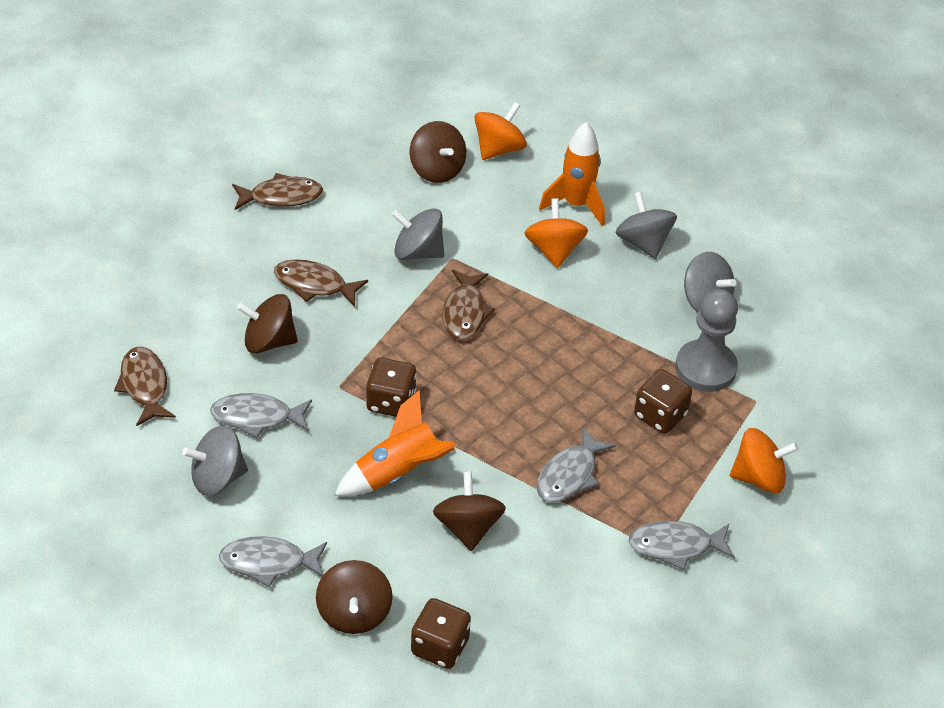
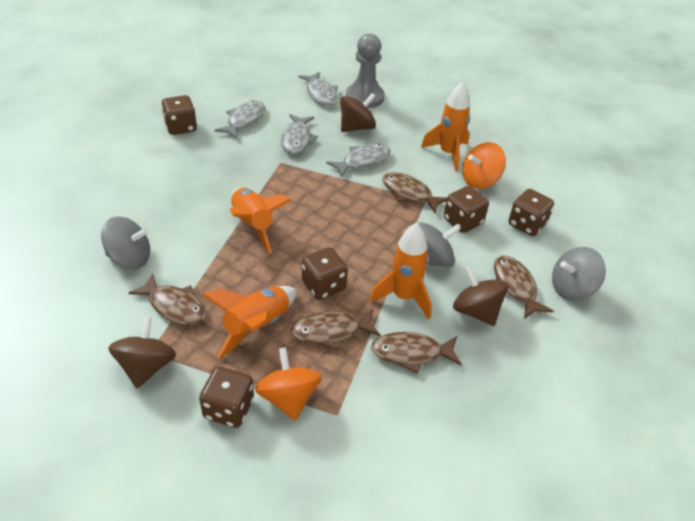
brown dice: 3 -> 5
brown fish: 4 -> 5
brown spinning top: 4 -> 3
grey spinning top: 4 -> 3
orange rocket: 2 -> 4
orange spinning top: 3 -> 2

